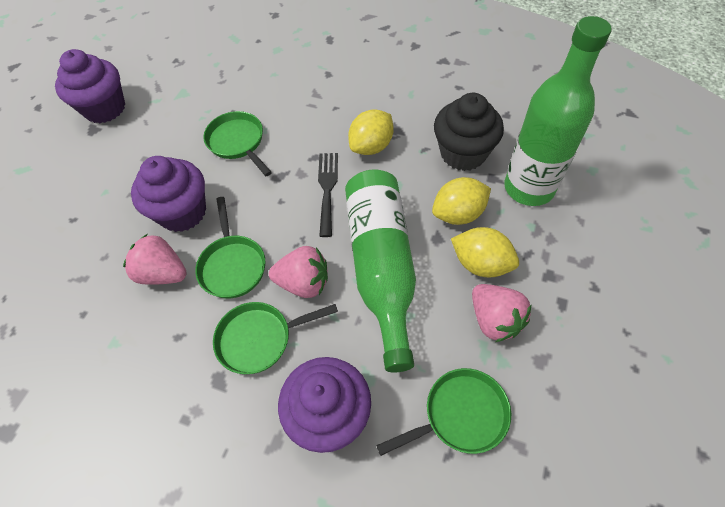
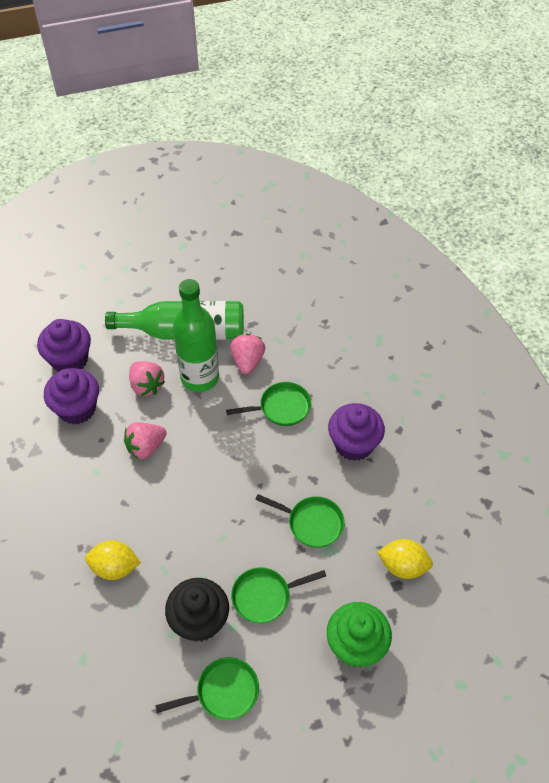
black fork: 1 -> 0
green cupcake: 0 -> 1
yellow lemon: 3 -> 2

